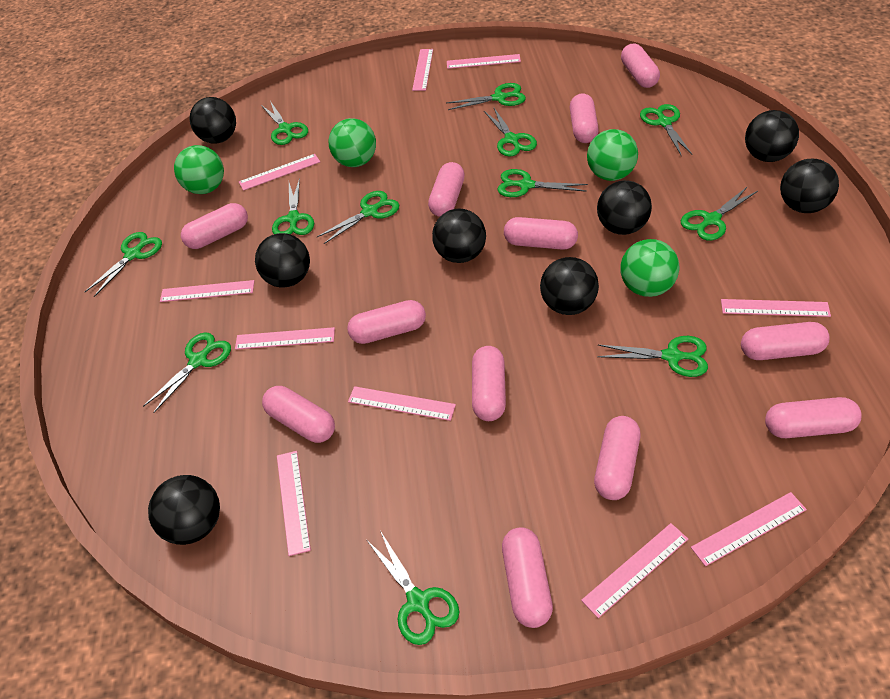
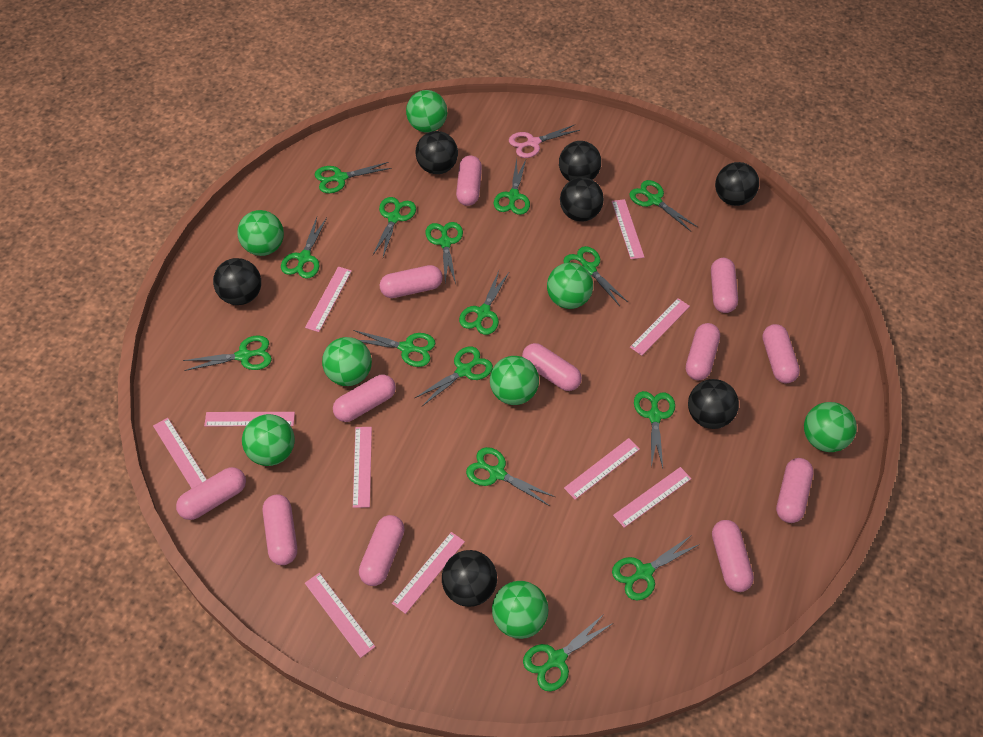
black ball: 8 -> 7
green ball: 4 -> 8
green scissors: 12 -> 15
pink scissors: 0 -> 1

